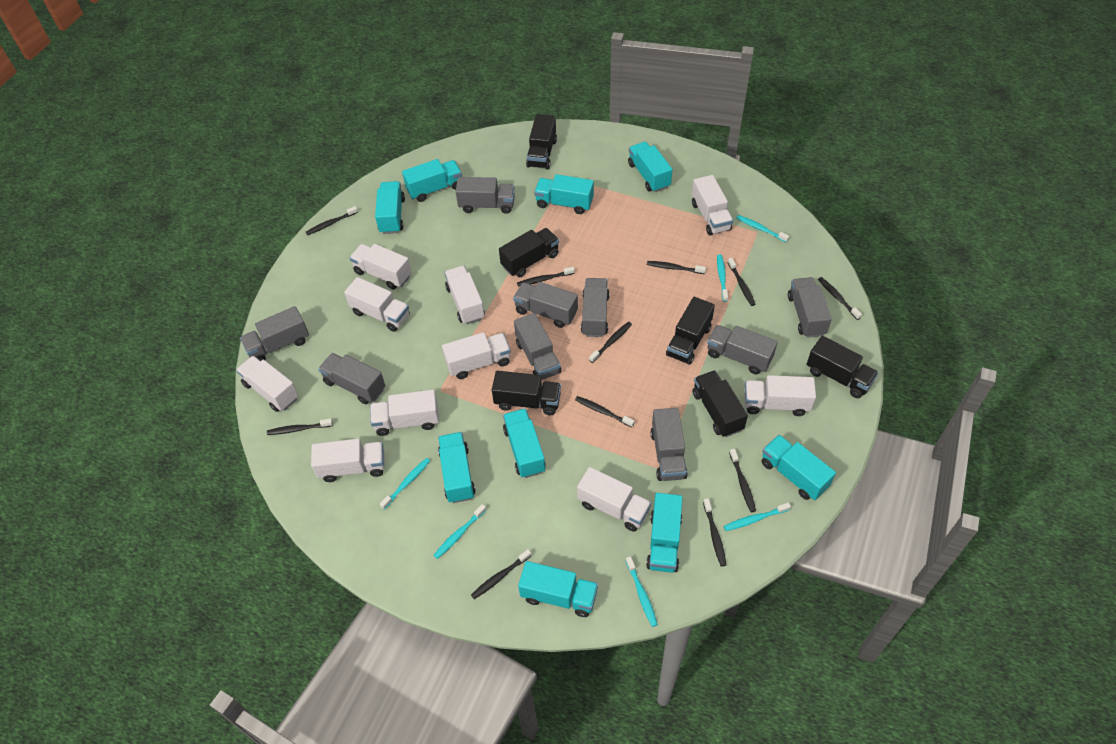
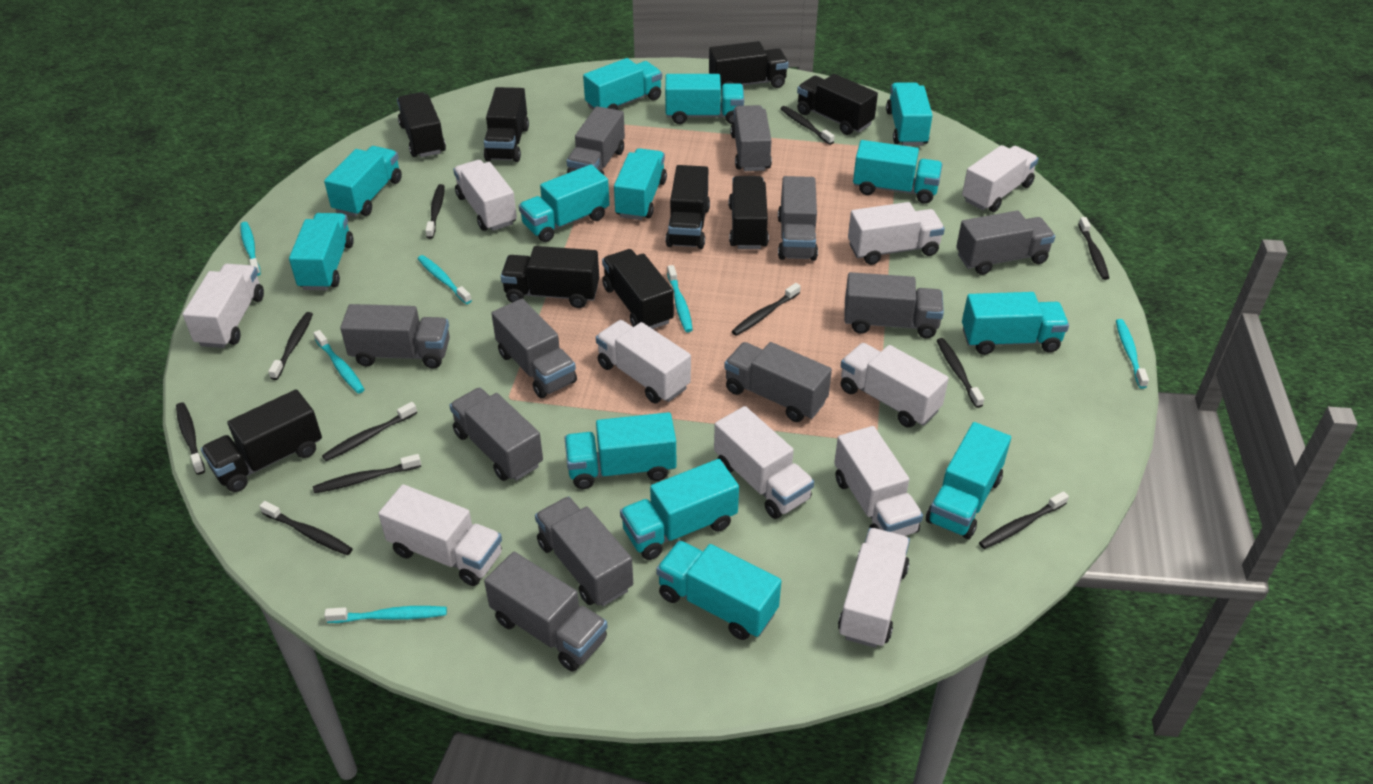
black truck: 6 -> 9
grey truck: 9 -> 11
turquoise truck: 9 -> 13

